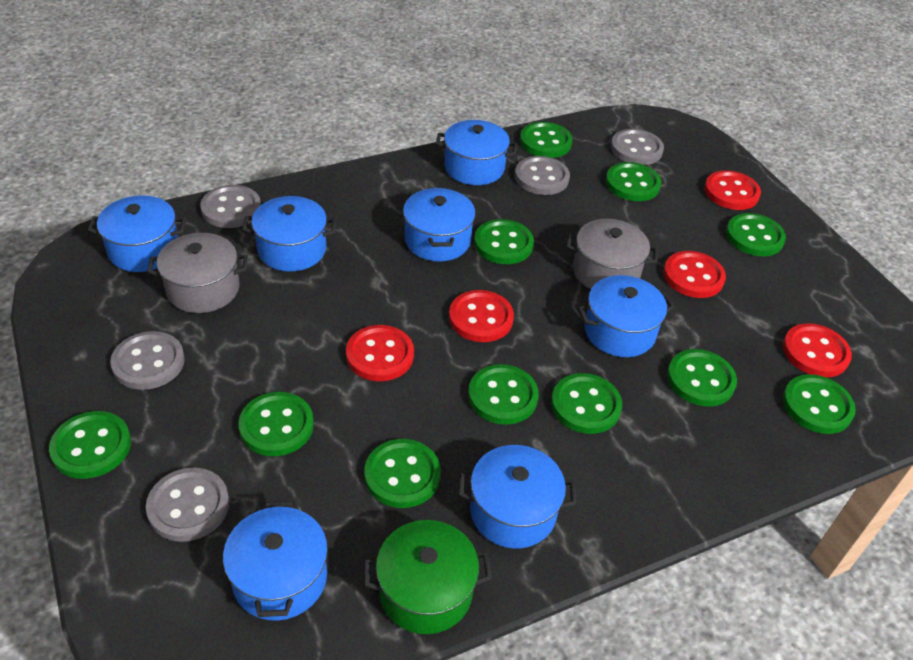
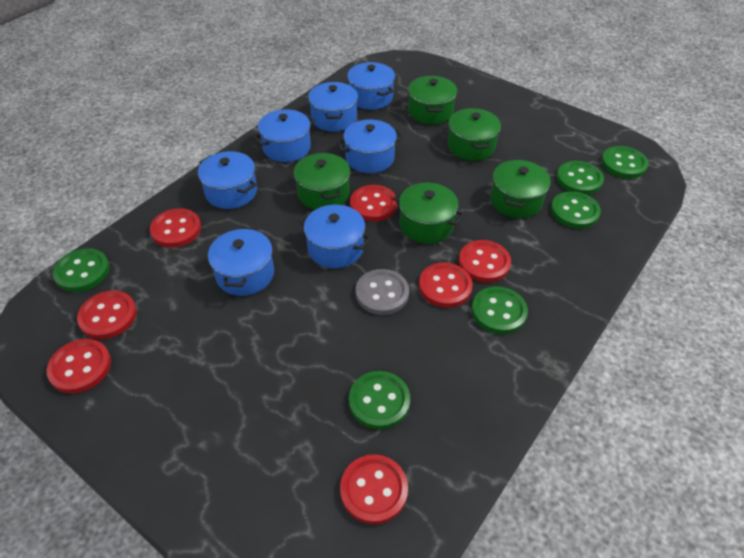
green button: 11 -> 6
green pot: 1 -> 5
grey button: 5 -> 1
grey pot: 2 -> 0
red button: 5 -> 7

